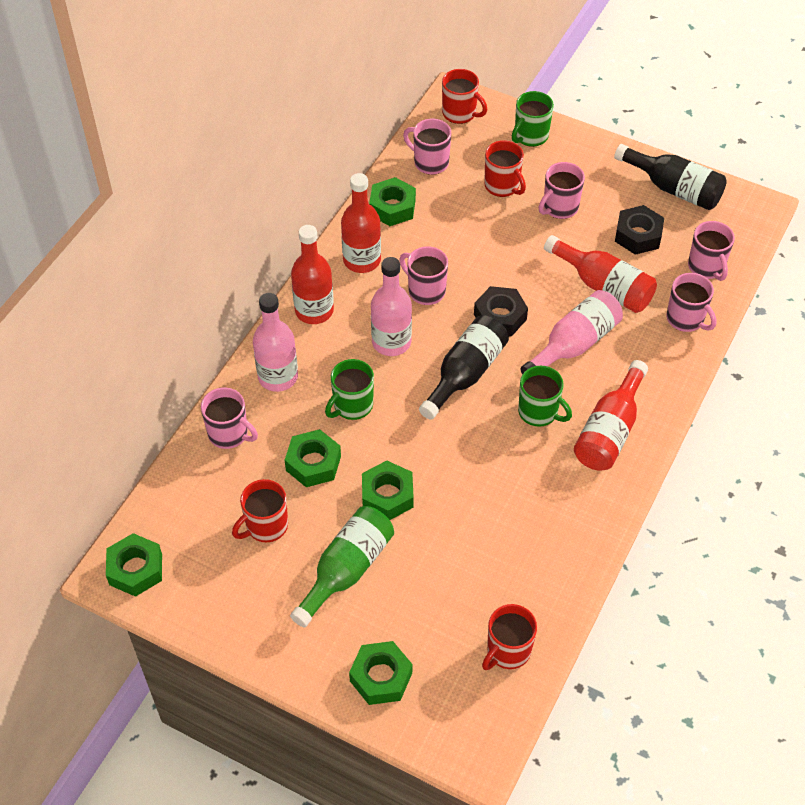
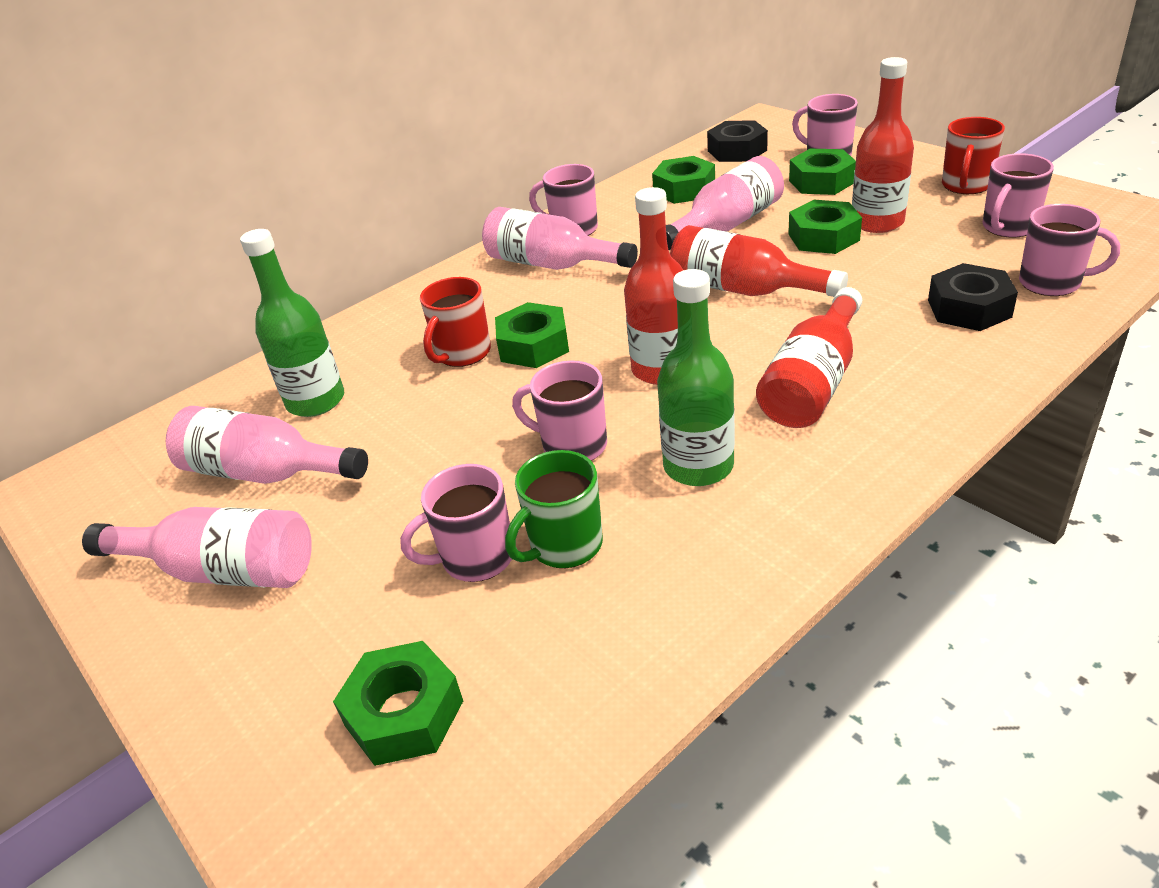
black bottle: 2 -> 0
green bottle: 1 -> 2
green mug: 3 -> 1
pink bottle: 3 -> 4
red mug: 4 -> 2

